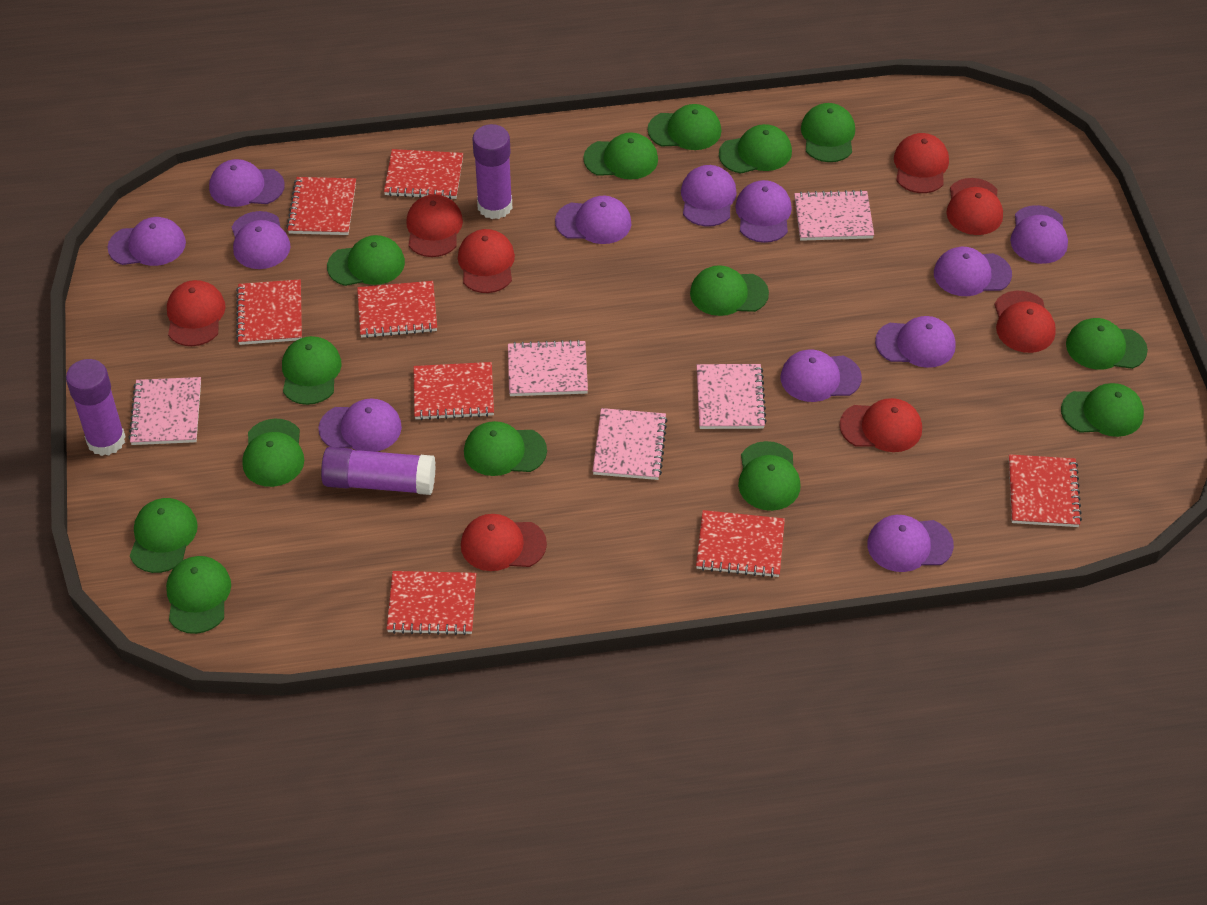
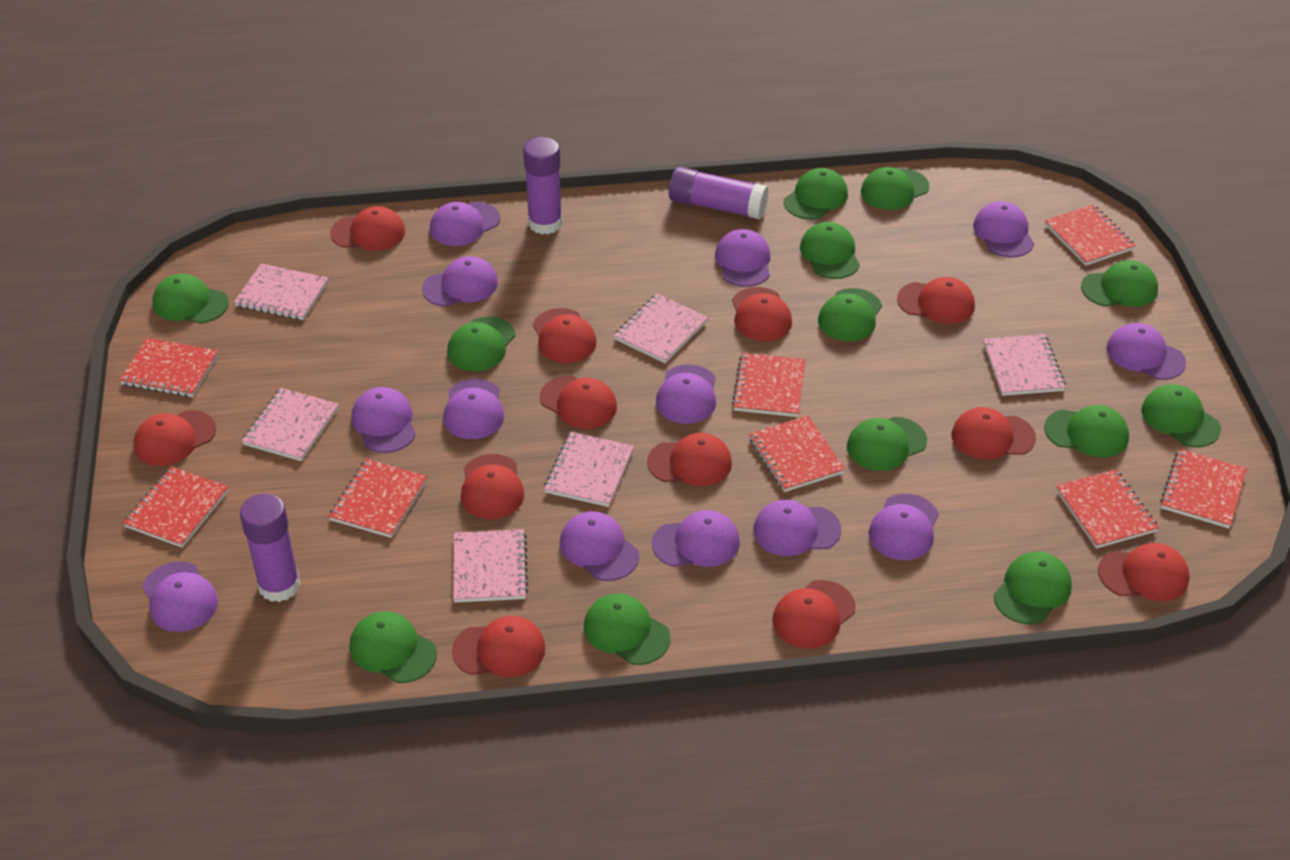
green cap: 14 -> 13
pink notebook: 5 -> 6
purple cap: 12 -> 13
red cap: 8 -> 12

